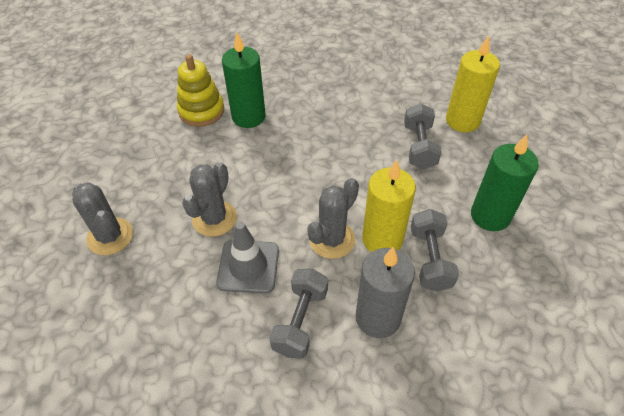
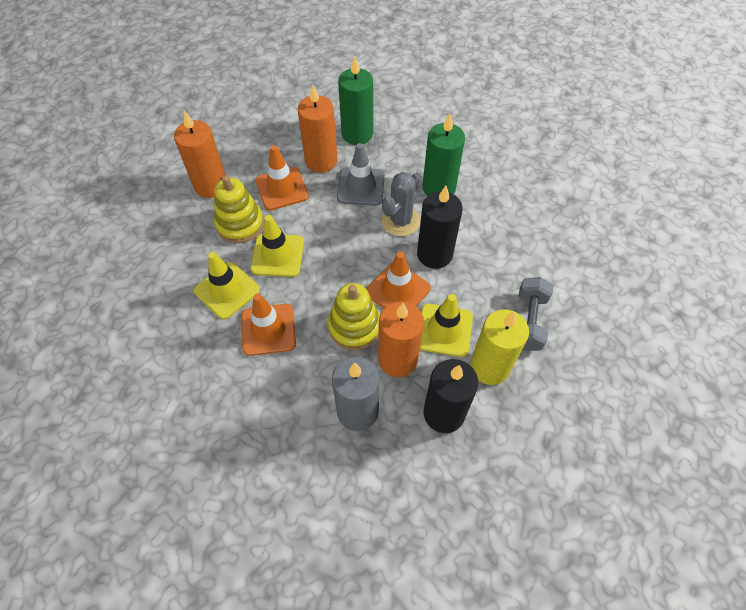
black candle: 0 -> 2
grey cactus: 3 -> 1
grey dumbbell: 3 -> 1
orange candle: 0 -> 3
orange traffic cone: 0 -> 3
yellow candle: 2 -> 1
yellow stacking toy: 1 -> 2
yellow traffic cone: 0 -> 3

